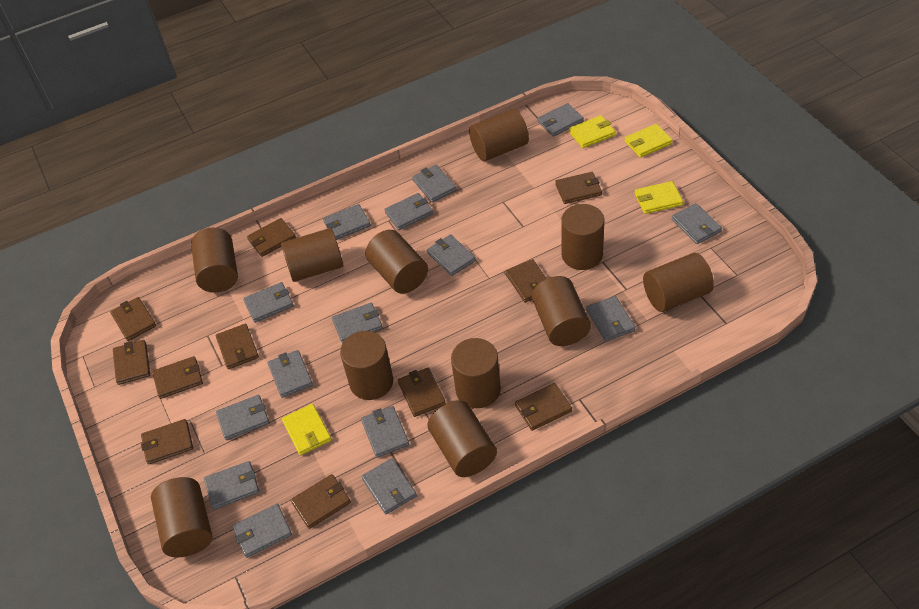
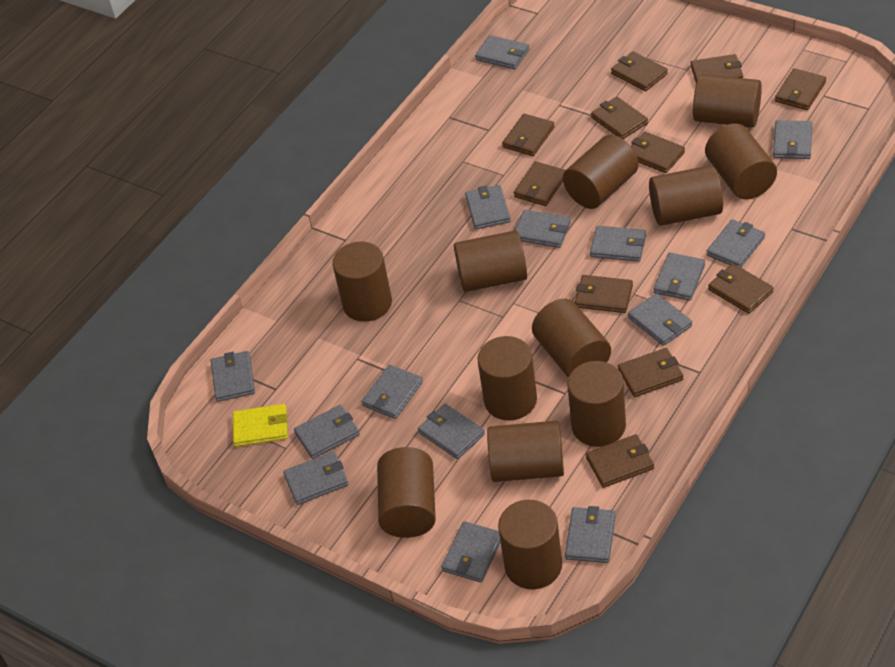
brown cylinder: 11 -> 12
yellow wallet: 4 -> 1

